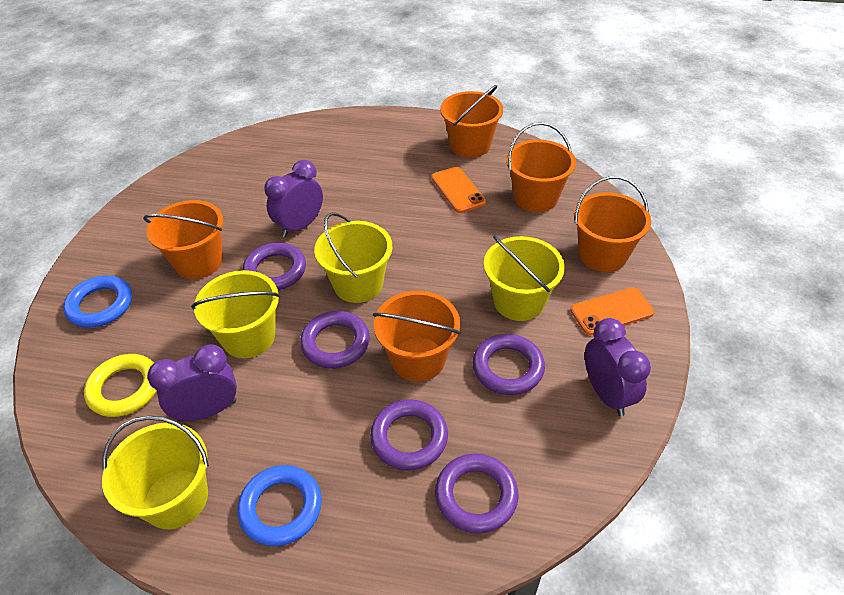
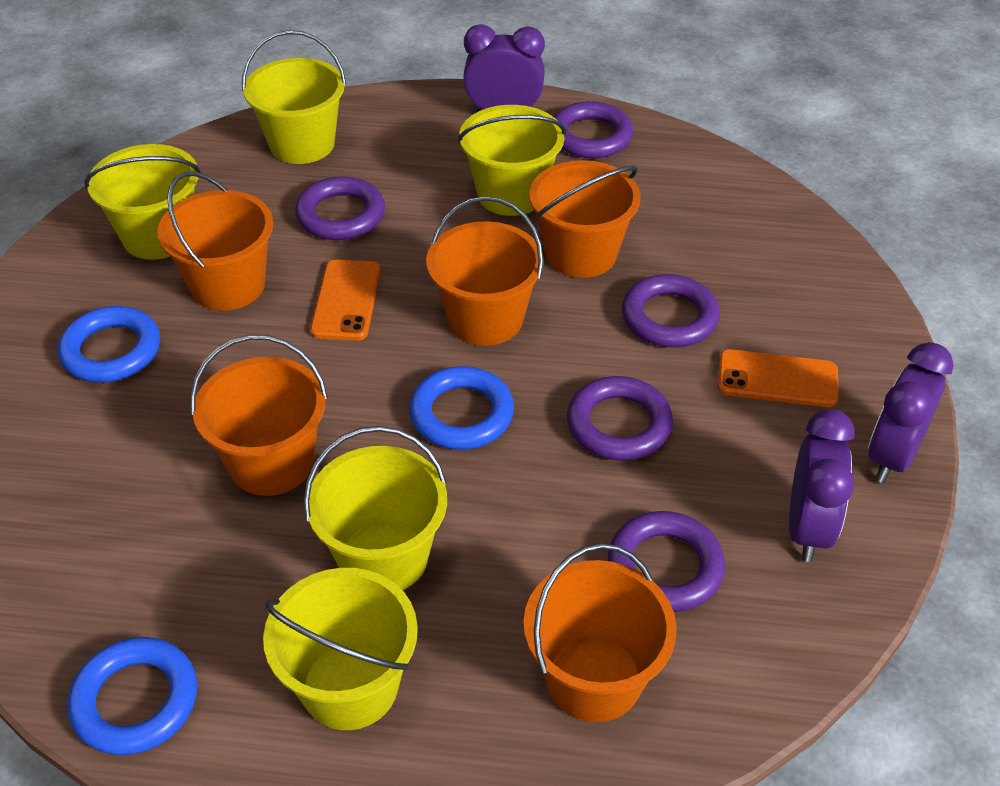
blue ring: 2 -> 3
yellow bucket: 4 -> 5
yellow ring: 1 -> 0

